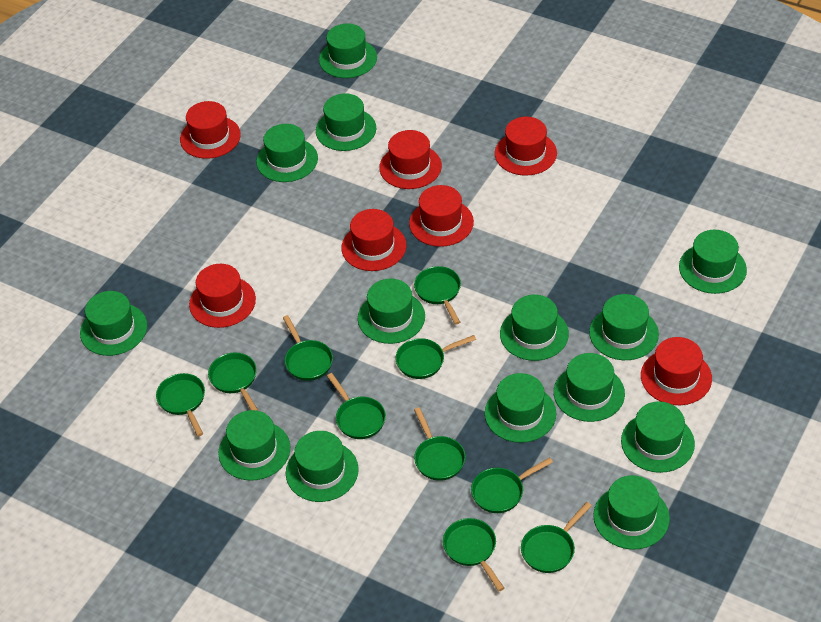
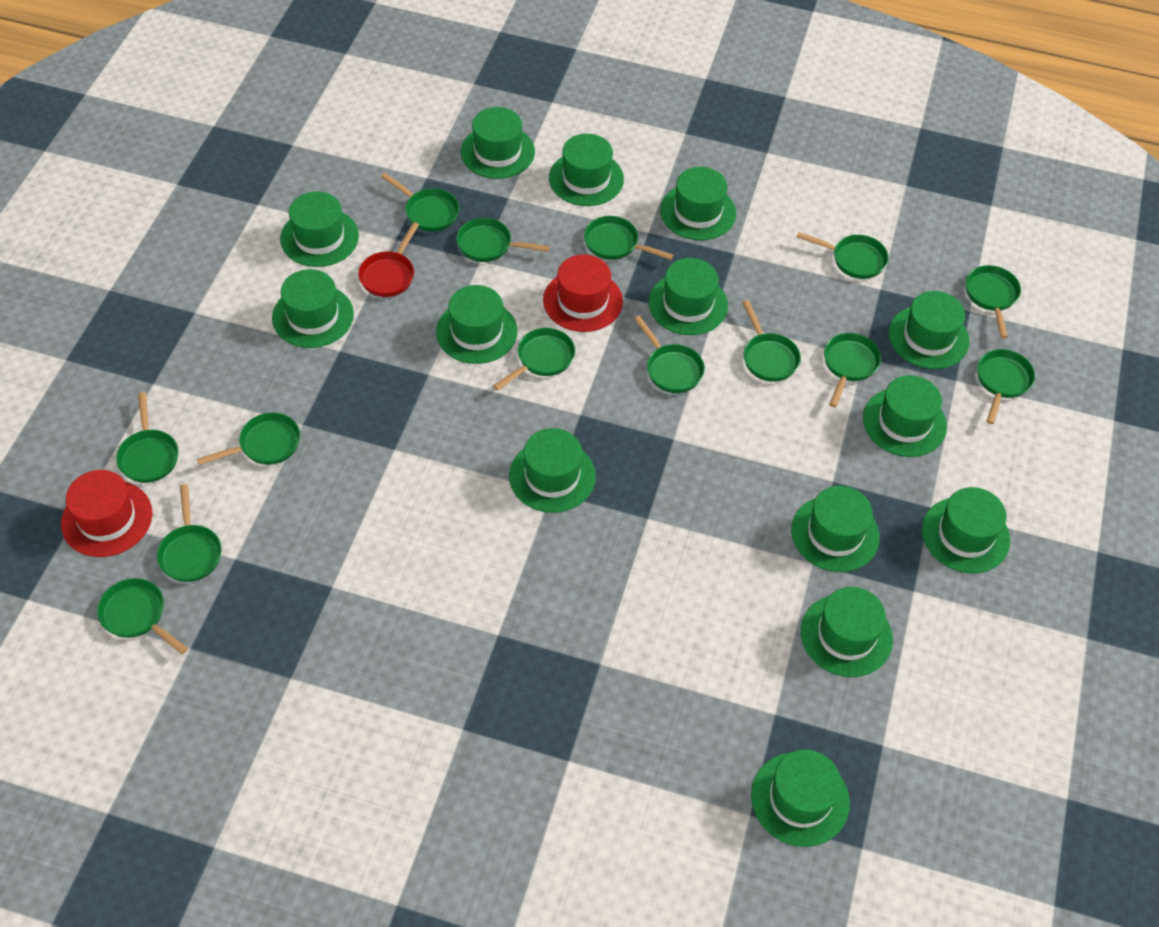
green pan: 10 -> 14
red hat: 7 -> 2
red pan: 0 -> 1

